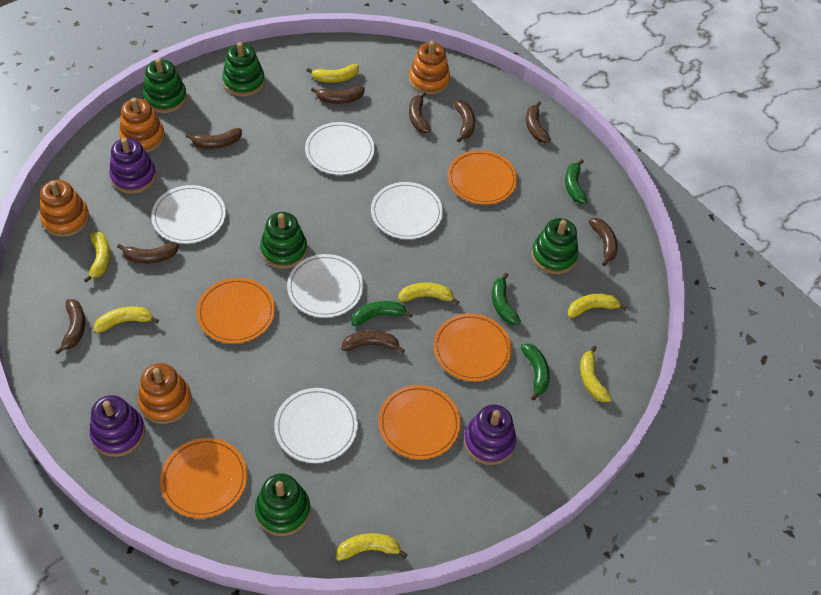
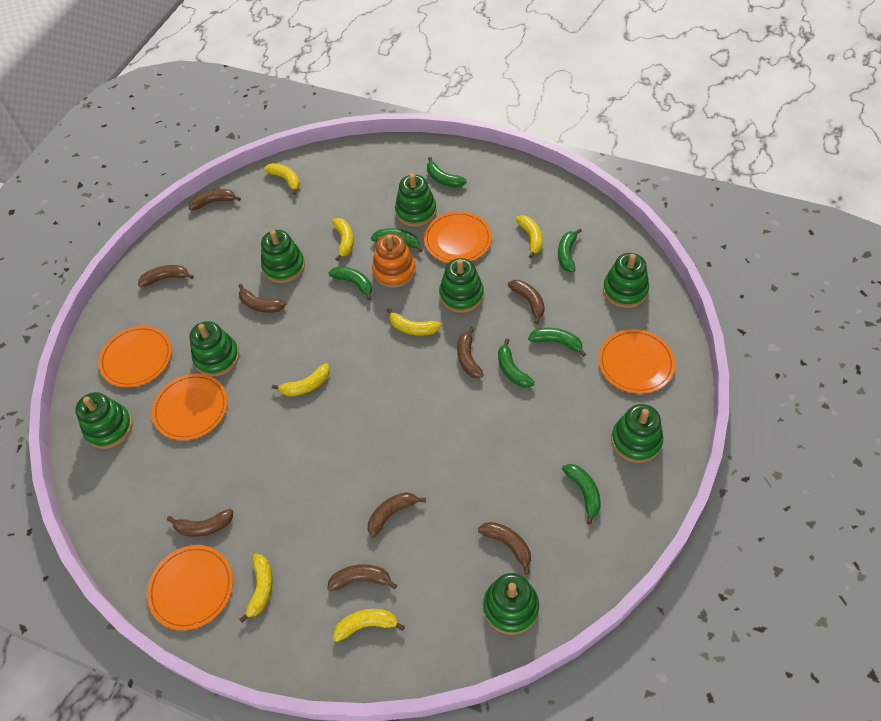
green banana: 4 -> 7
green stacking toy: 5 -> 8
orange stacking toy: 4 -> 1
purple stacking toy: 3 -> 0
white plate: 5 -> 0

